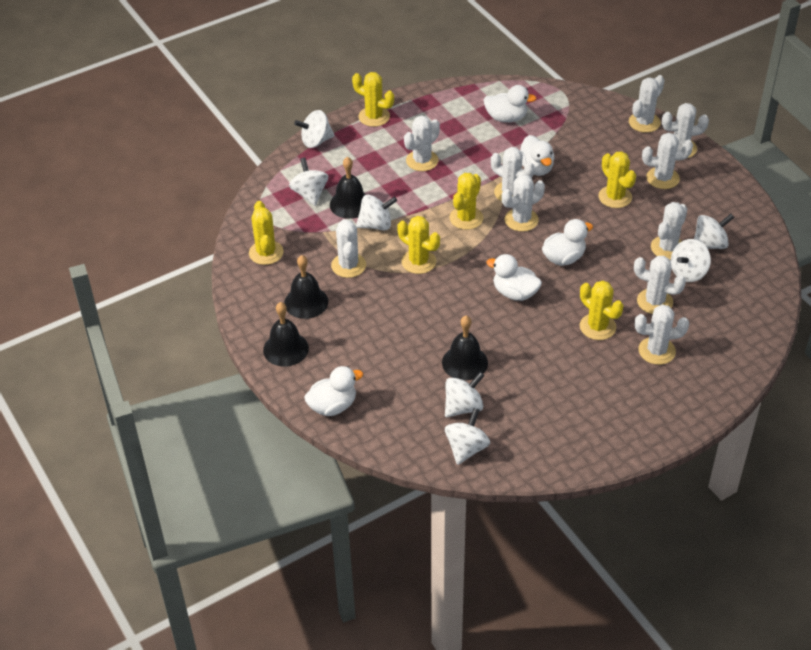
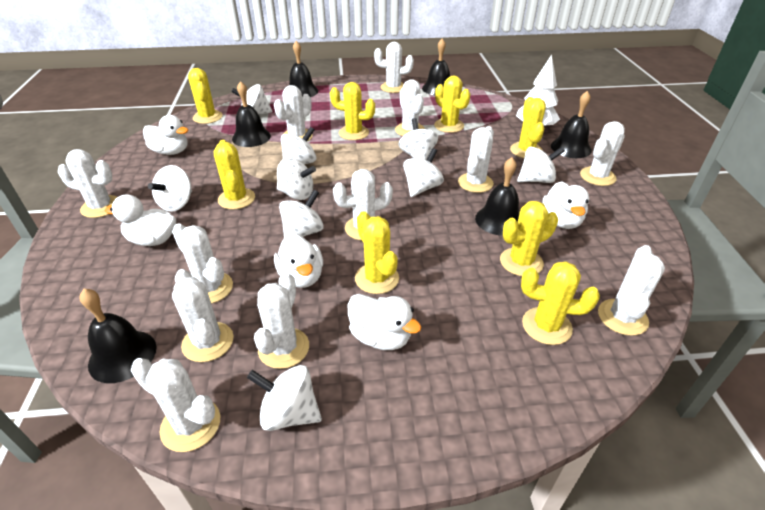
black bell: 4 -> 6
white cactus: 10 -> 12
white spinning top: 7 -> 9
white tree: 0 -> 1
yellow cactus: 6 -> 8

